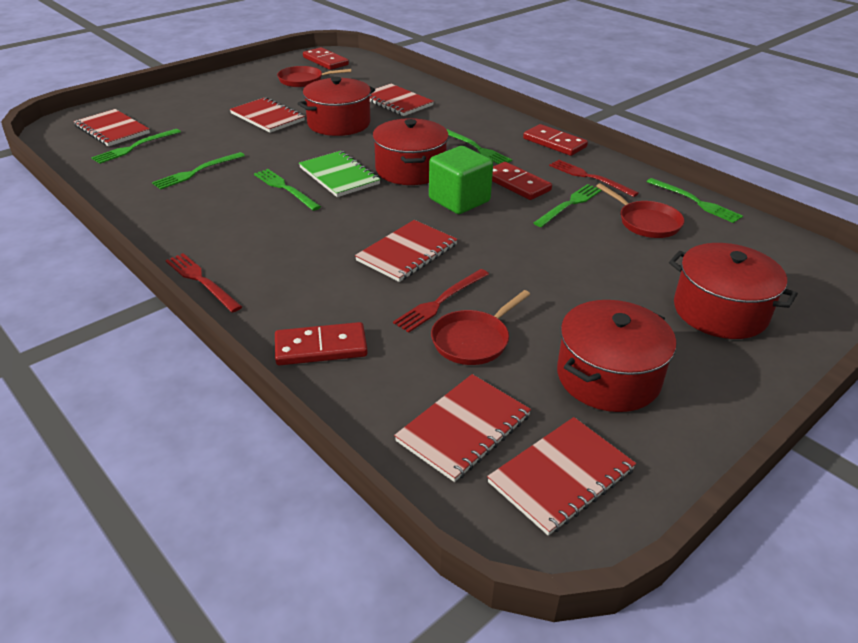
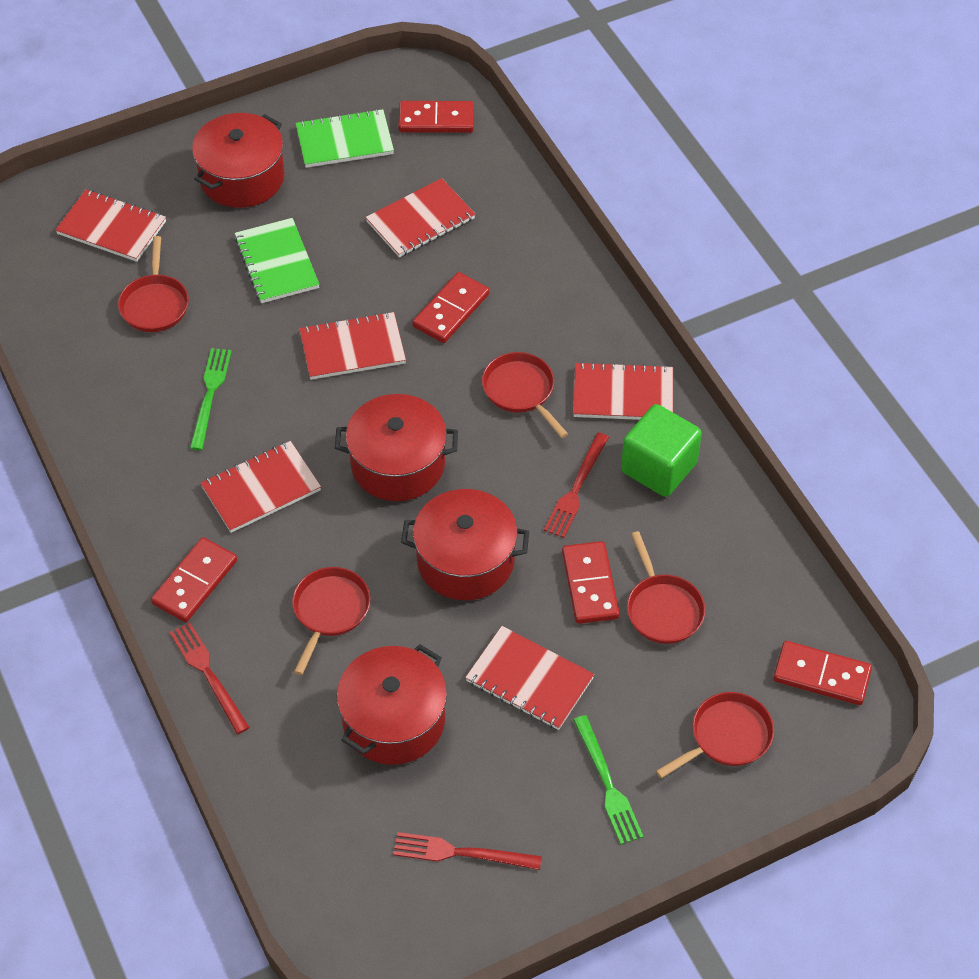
green fork: 6 -> 2
green notebook: 1 -> 2
red domino: 4 -> 5
red pan: 3 -> 5

